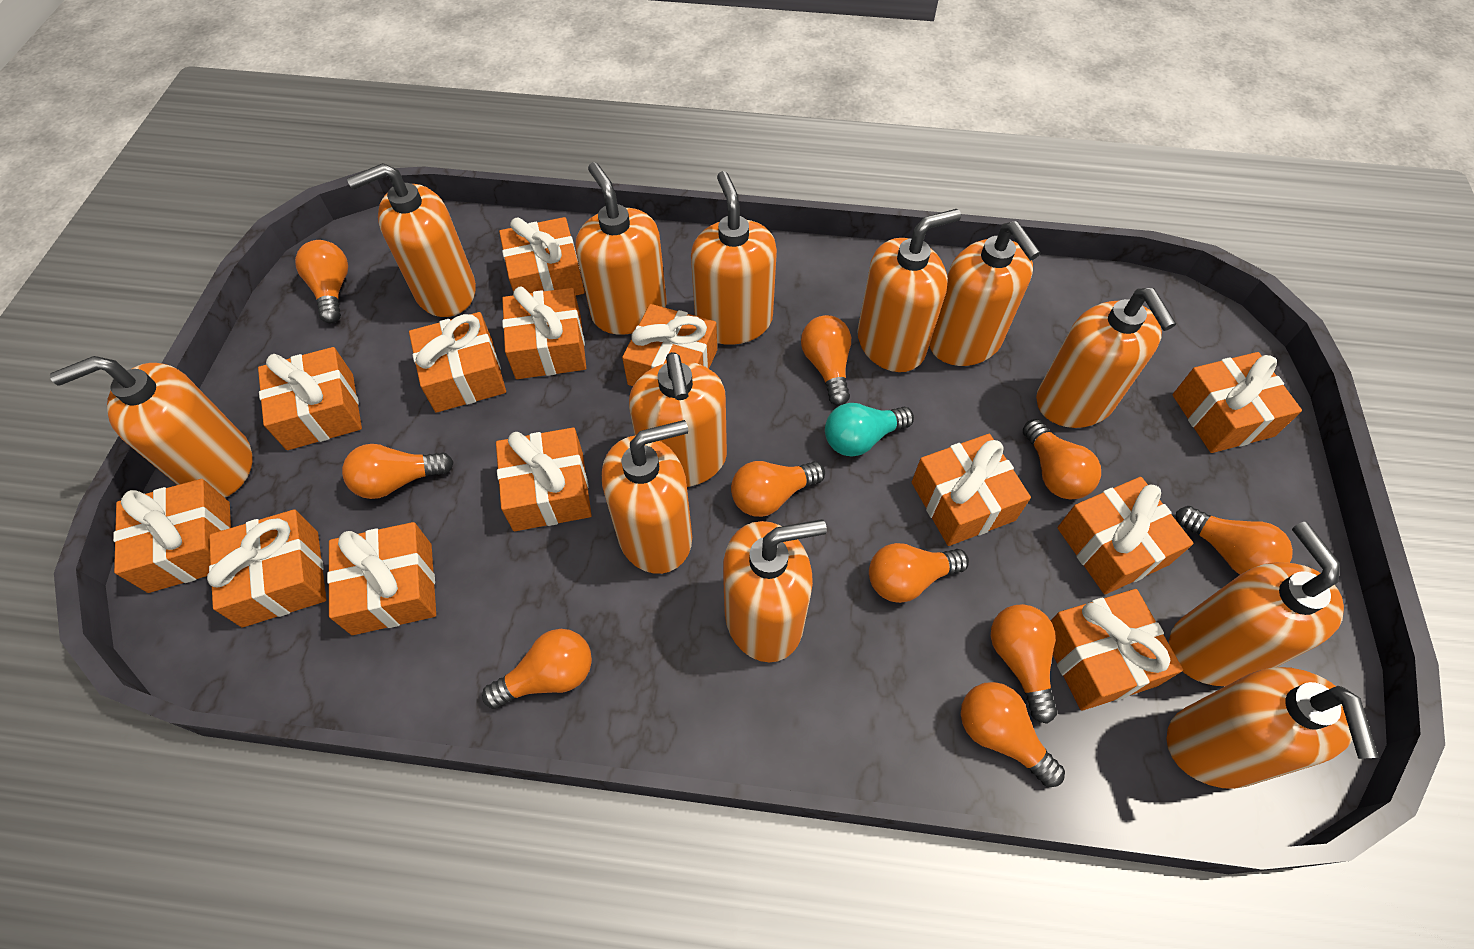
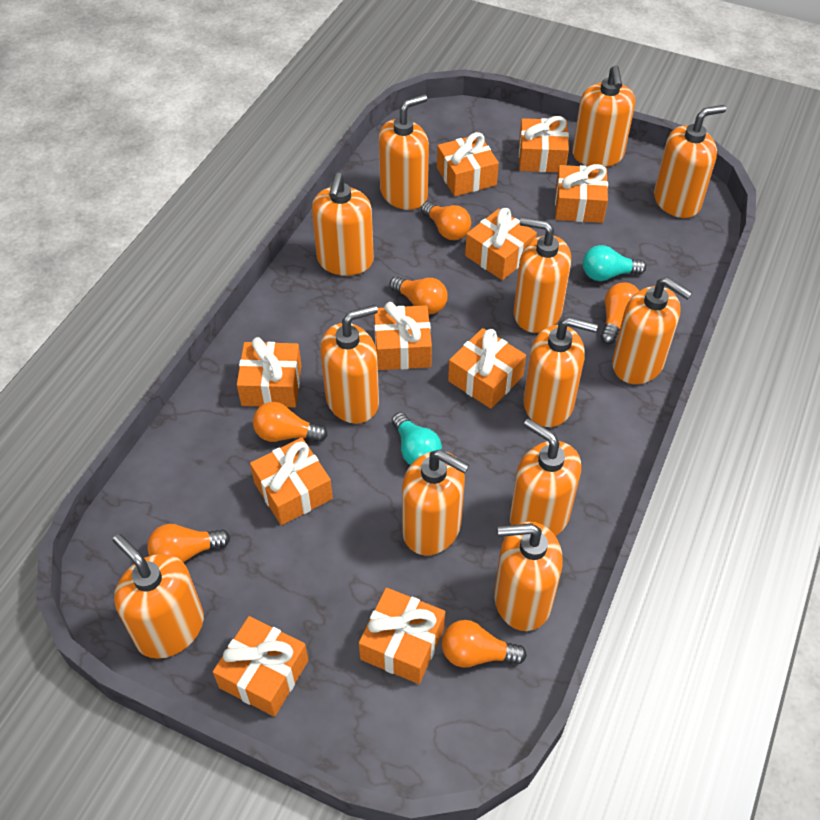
orange gift: 13 -> 10
orange light bulb: 10 -> 6
turquoise light bulb: 1 -> 2

